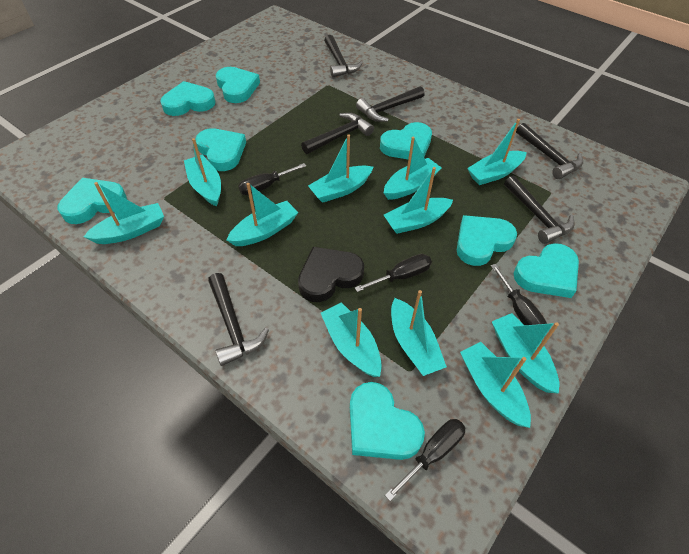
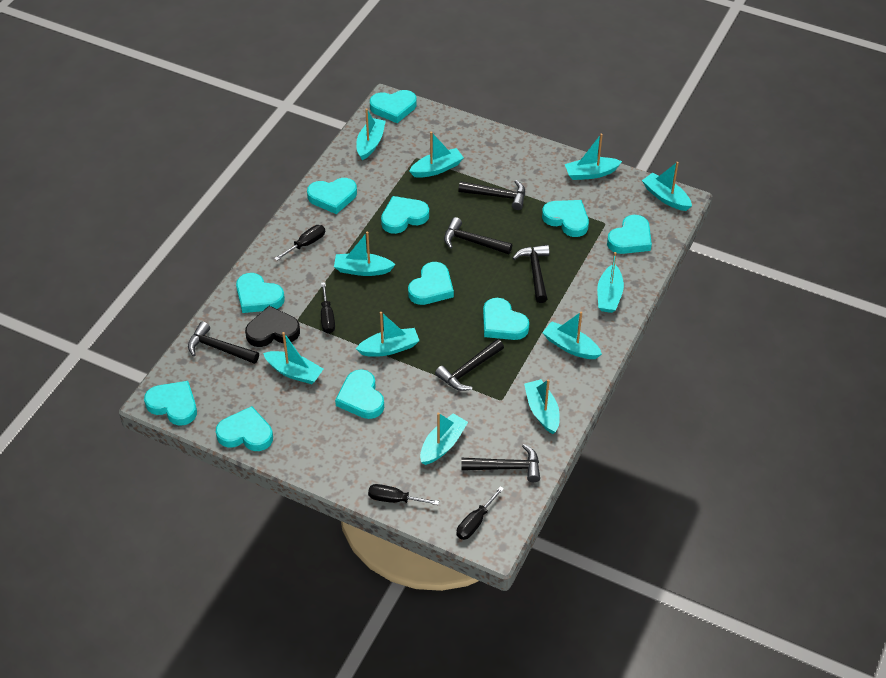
turquoise heart: 8 -> 11

